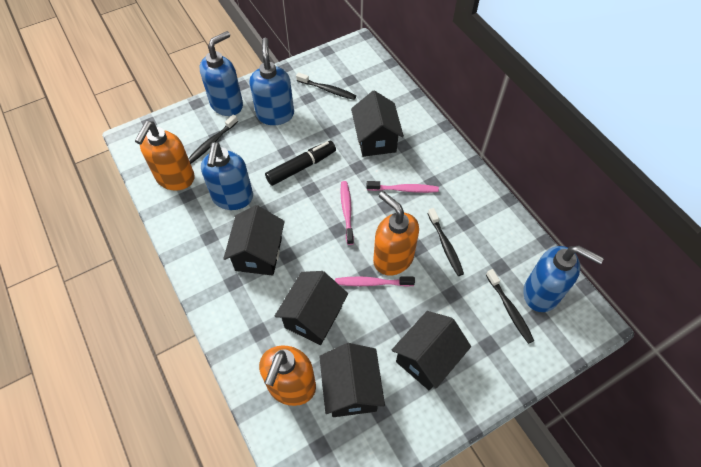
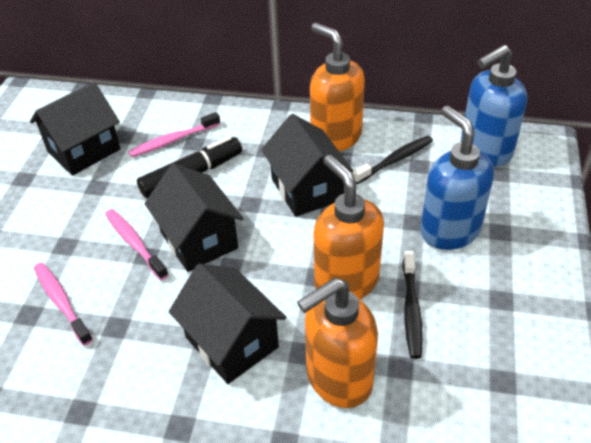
black house: 5 -> 4
black toothbrush: 4 -> 2
blue soap dispenser: 4 -> 2

